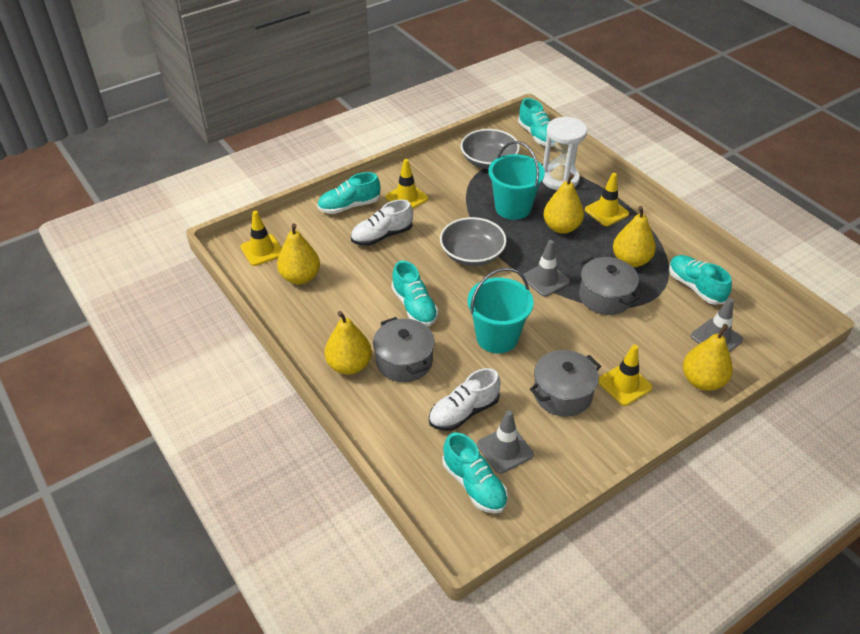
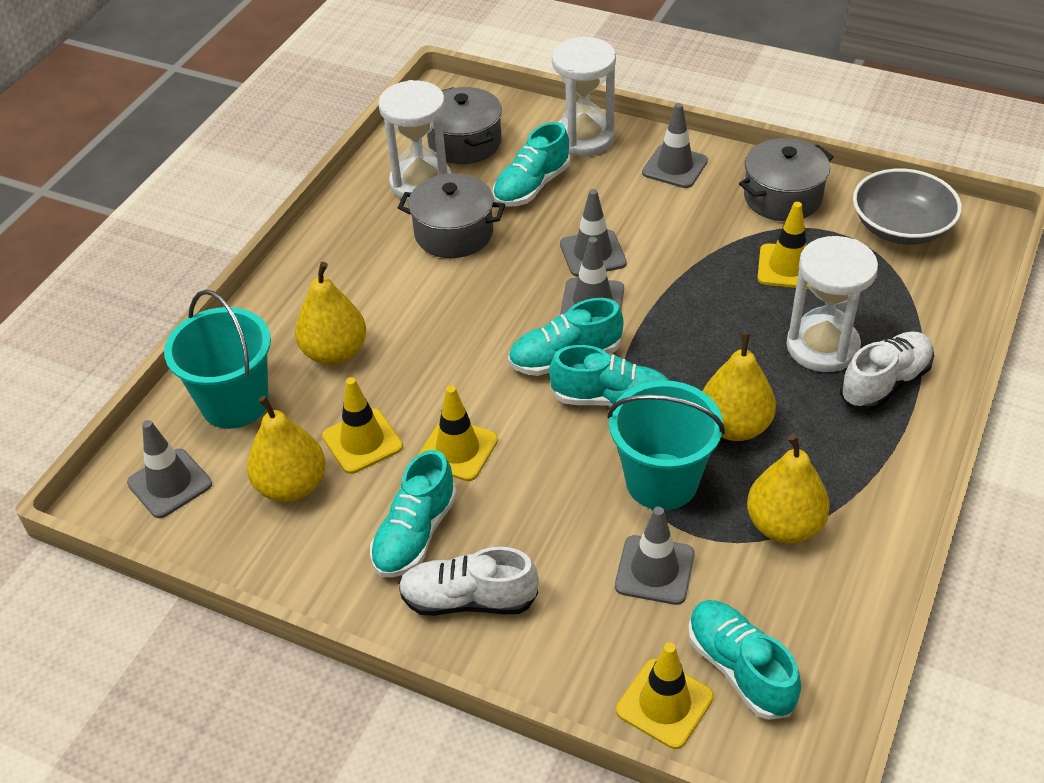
grey bowl: 2 -> 1
grey traffic cone: 3 -> 5
white hourglass: 1 -> 3
yellow pear: 5 -> 4

